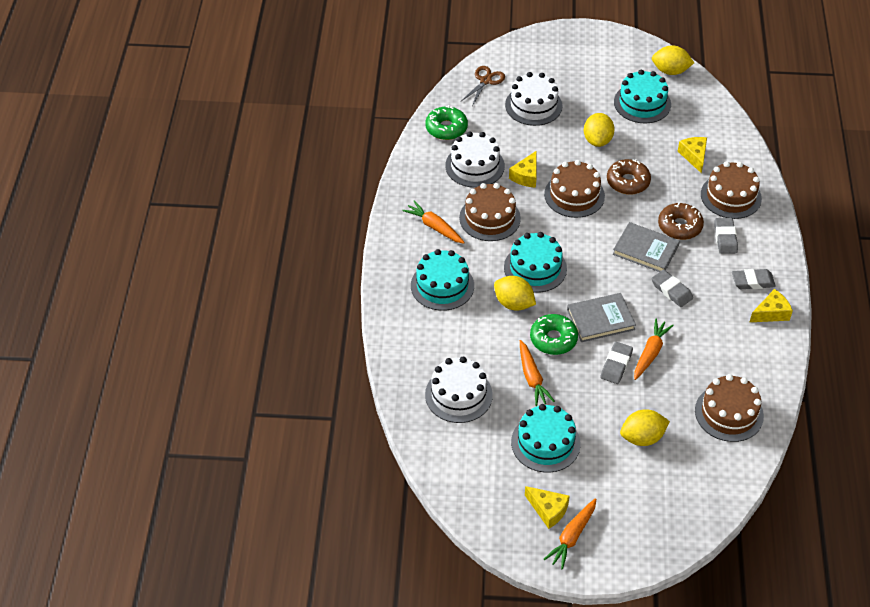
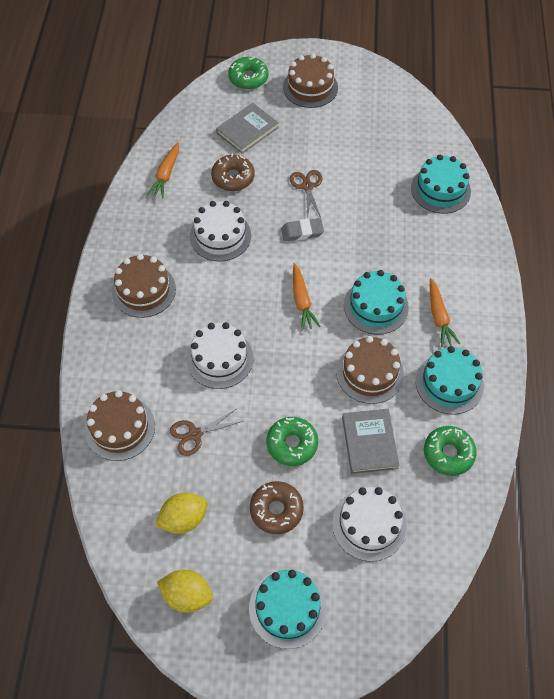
brown scissors: 1 -> 2
green donut: 2 -> 3
grey eraser: 4 -> 1
orange carrot: 4 -> 3
yellow cheese: 4 -> 0
yellow lemon: 4 -> 2

